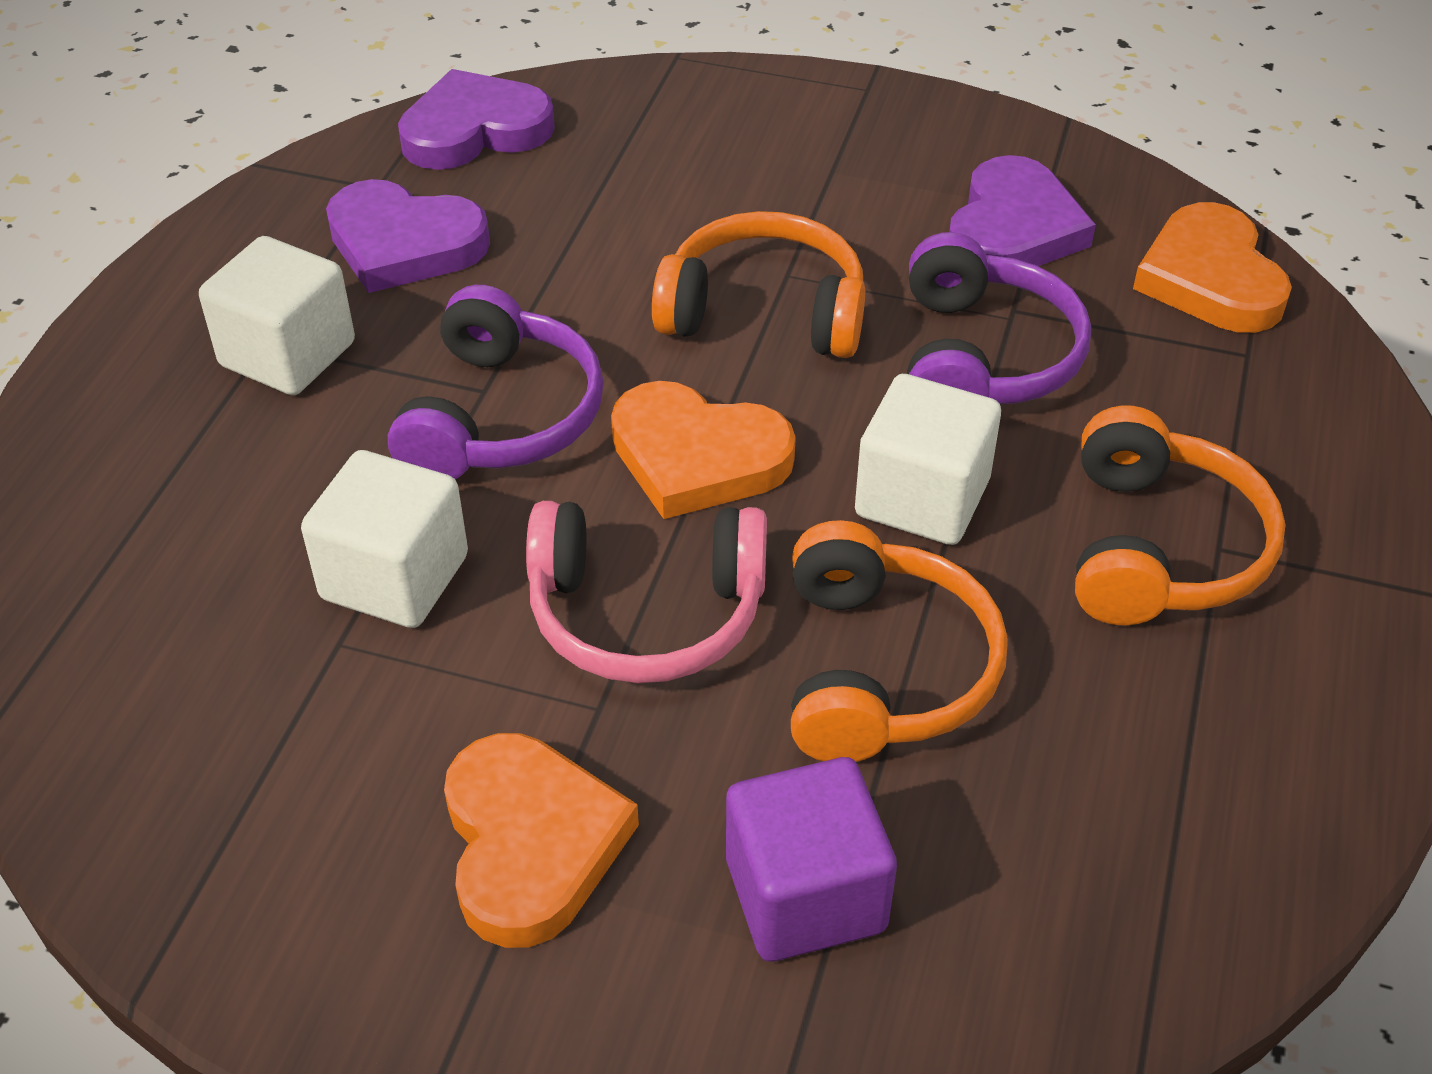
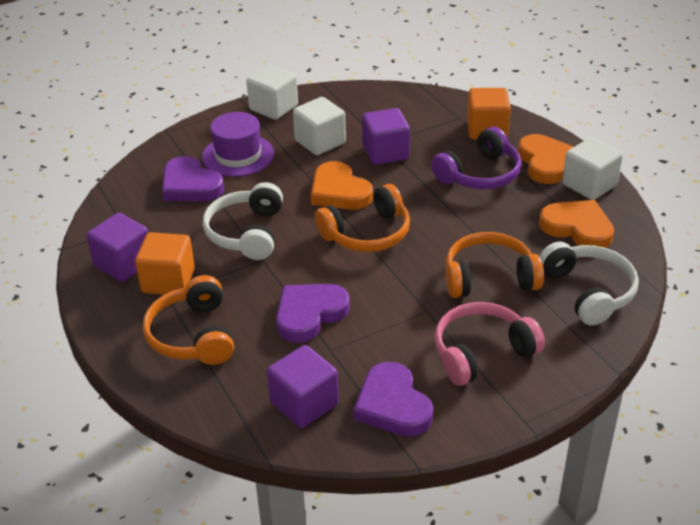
orange cube: 0 -> 2
purple cube: 1 -> 3
purple hat: 0 -> 1
purple headphones: 2 -> 1
white headphones: 0 -> 2

